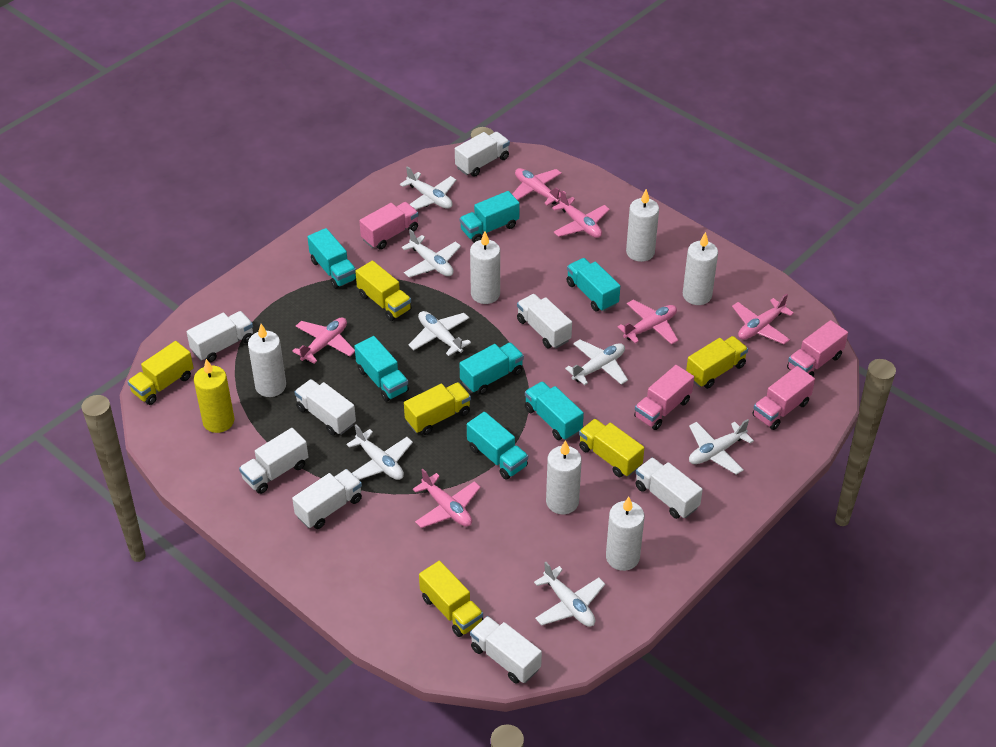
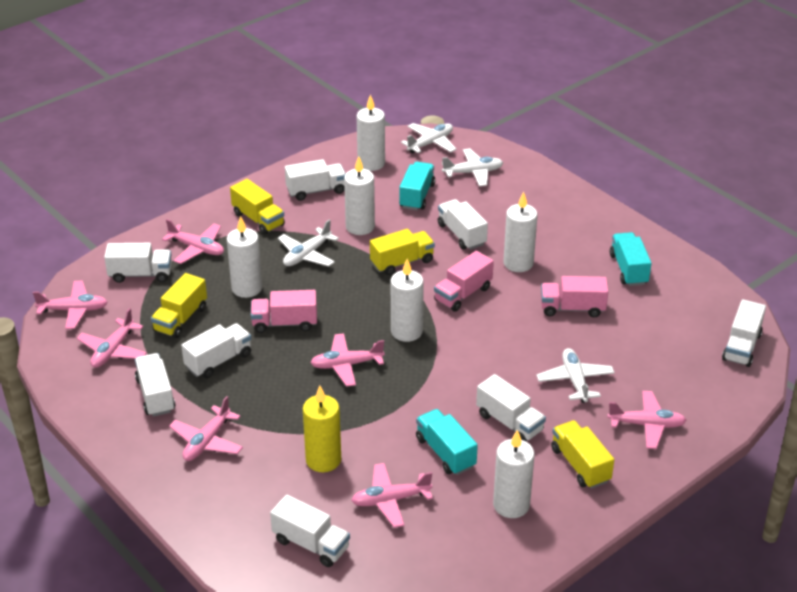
pink plane: 6 -> 7
pink truck: 4 -> 3
turquoise truck: 7 -> 3
white plane: 7 -> 4
yellow truck: 6 -> 4

